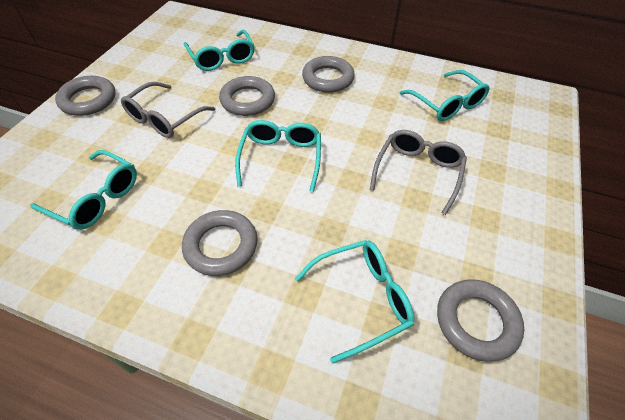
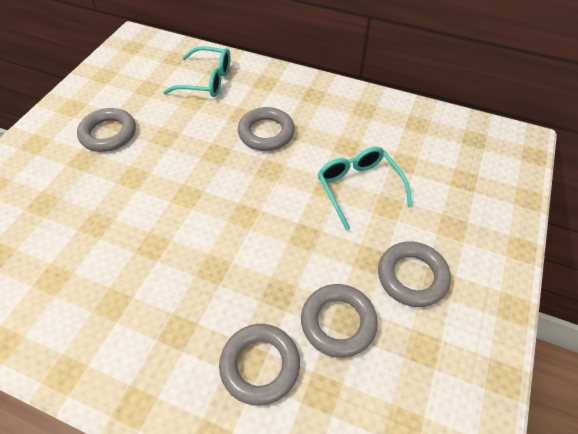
grey glasses: 2 -> 0
turquoise glasses: 5 -> 2

